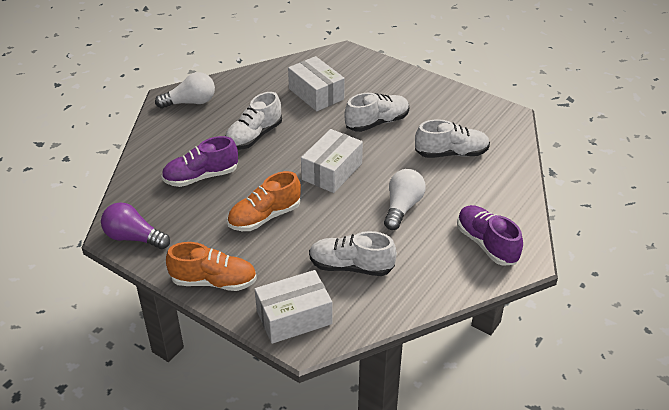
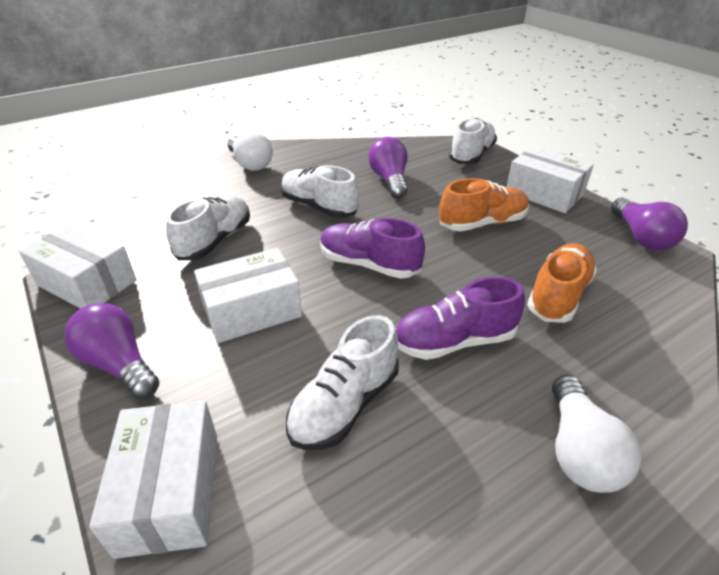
purple light bulb: 1 -> 3
white box: 3 -> 4

